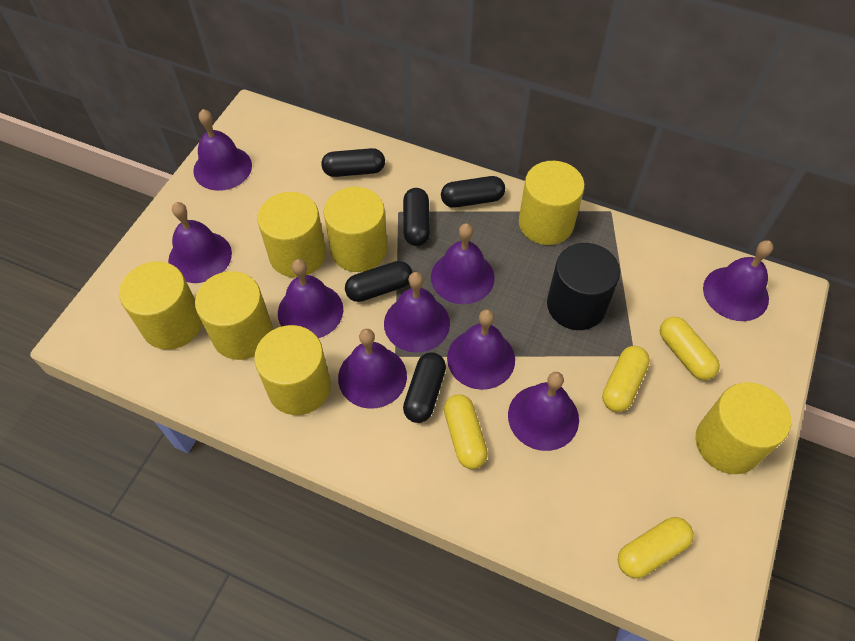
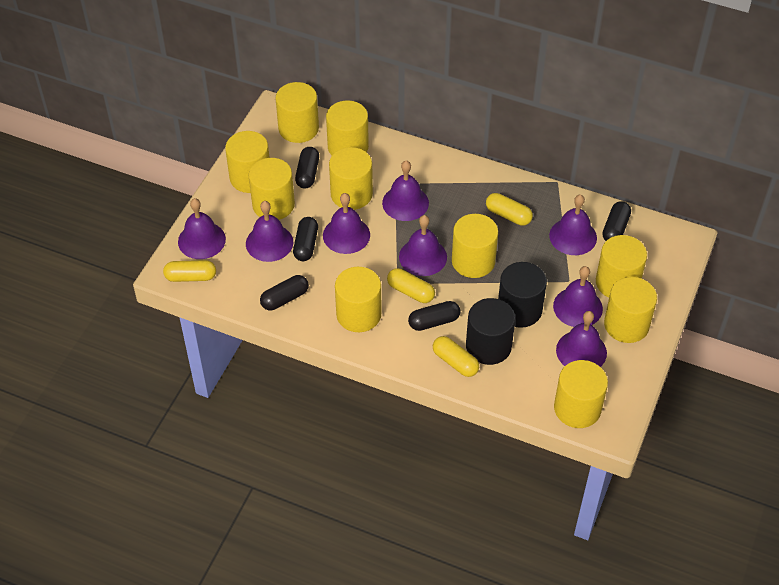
black cylinder: 1 -> 2
purple bell: 9 -> 8
yellow cylinder: 7 -> 10

